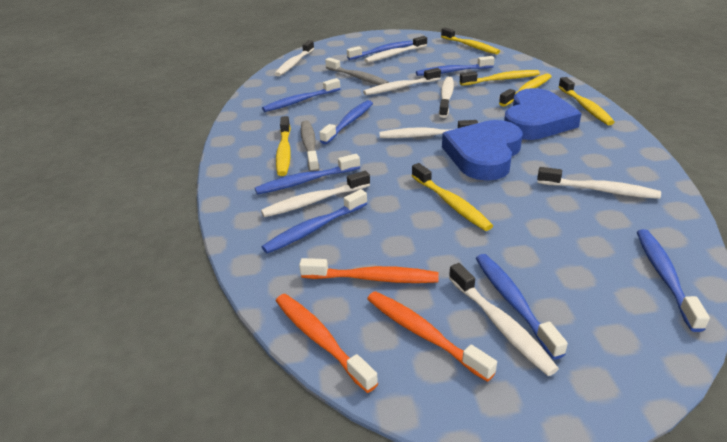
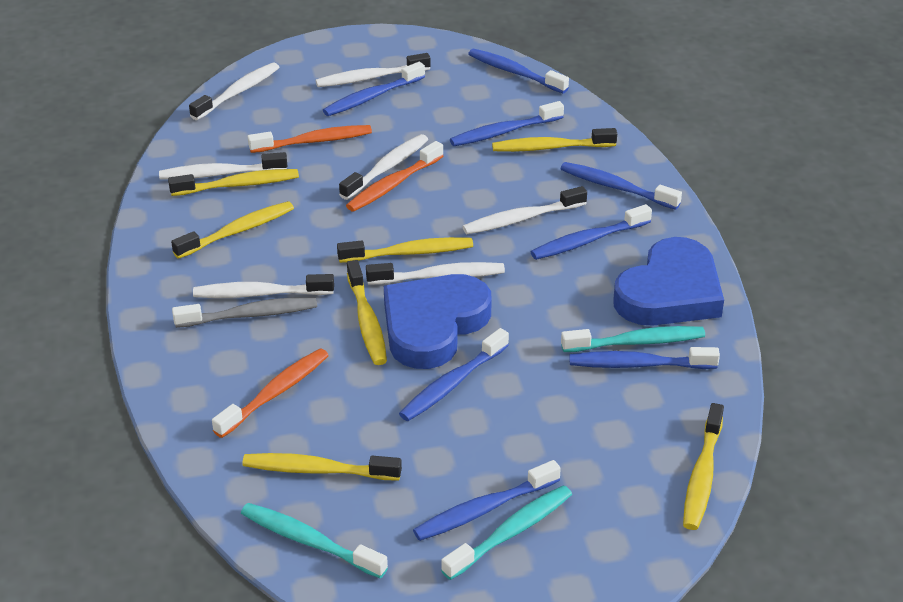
grey toothbrush: 2 -> 1
turquoise toothbrush: 0 -> 3
white toothbrush: 8 -> 7
yellow toothbrush: 6 -> 7

